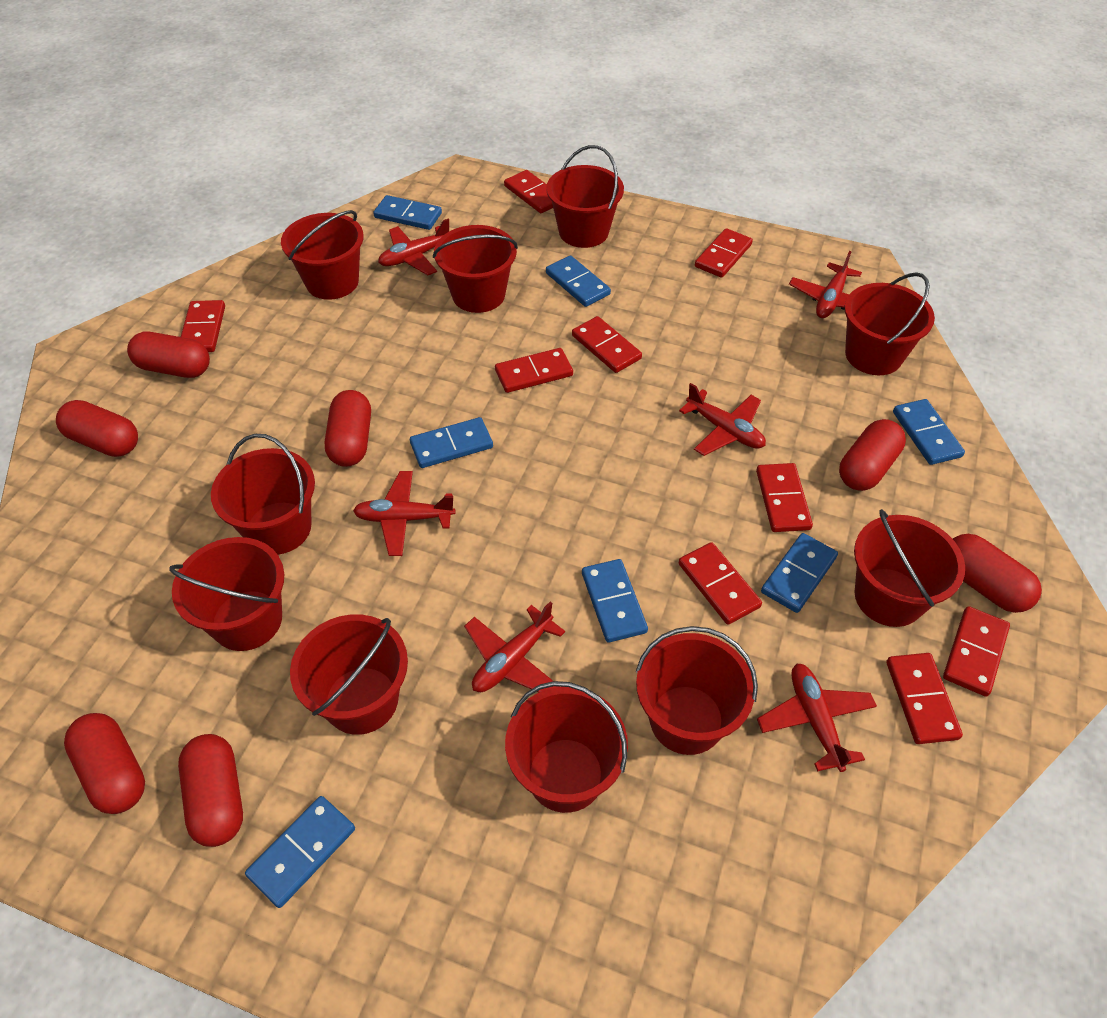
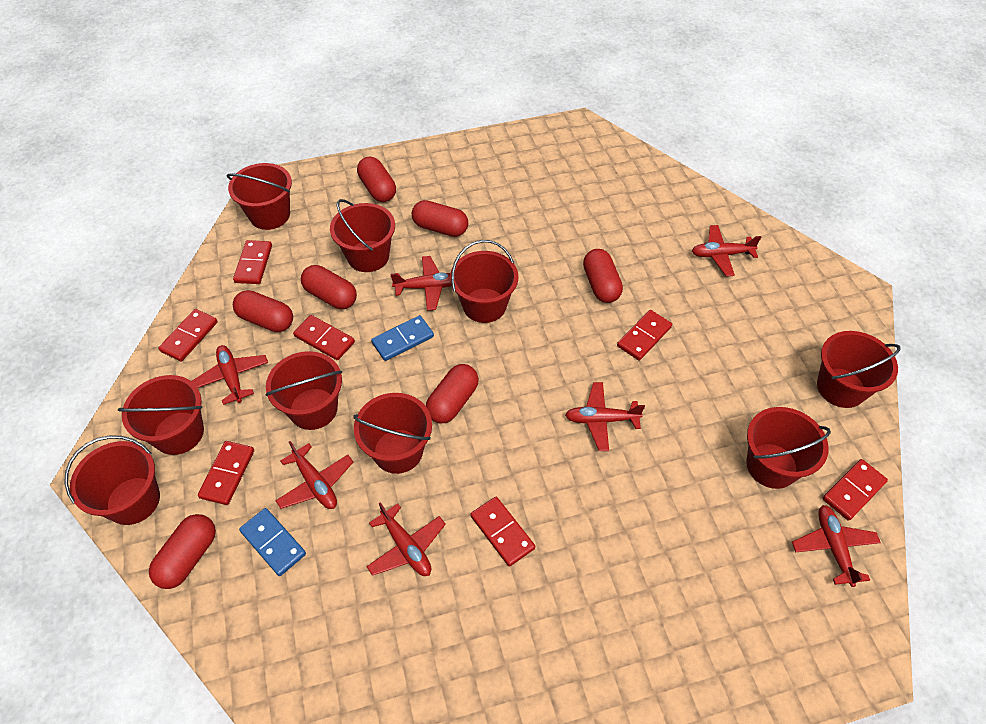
blue domino: 7 -> 2
red bucket: 10 -> 9
red domino: 9 -> 7
red plane: 6 -> 7

